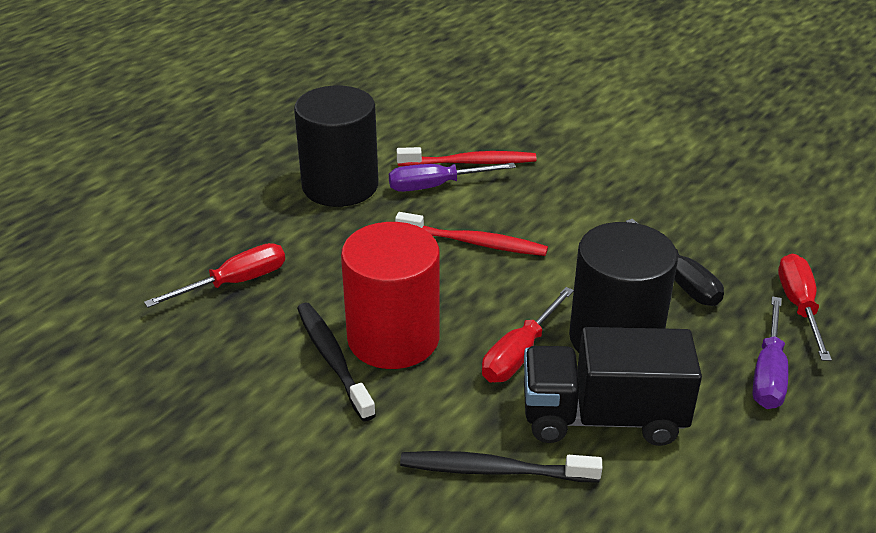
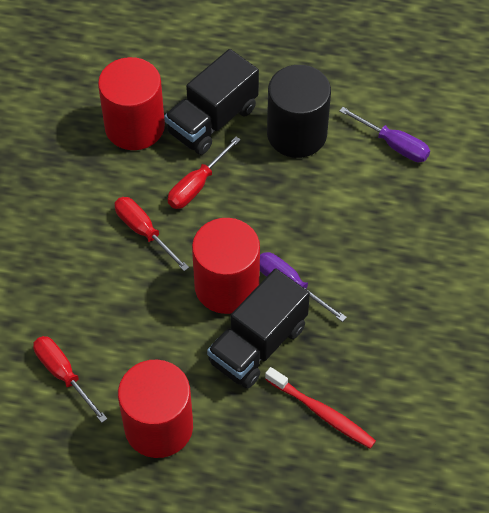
black cylinder: 2 -> 1
black screwdriver: 1 -> 0
black toothbrush: 2 -> 0
black truck: 1 -> 2
red cylinder: 1 -> 3
red toothbrush: 2 -> 1

